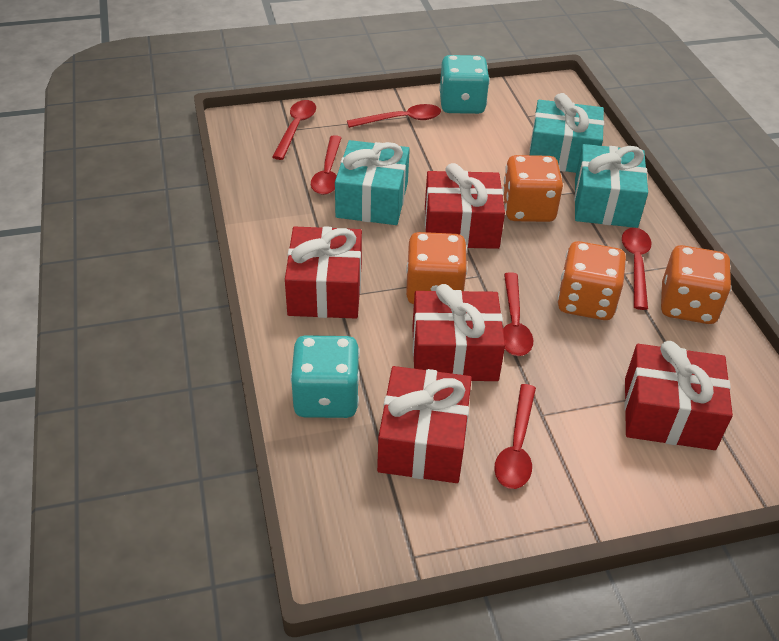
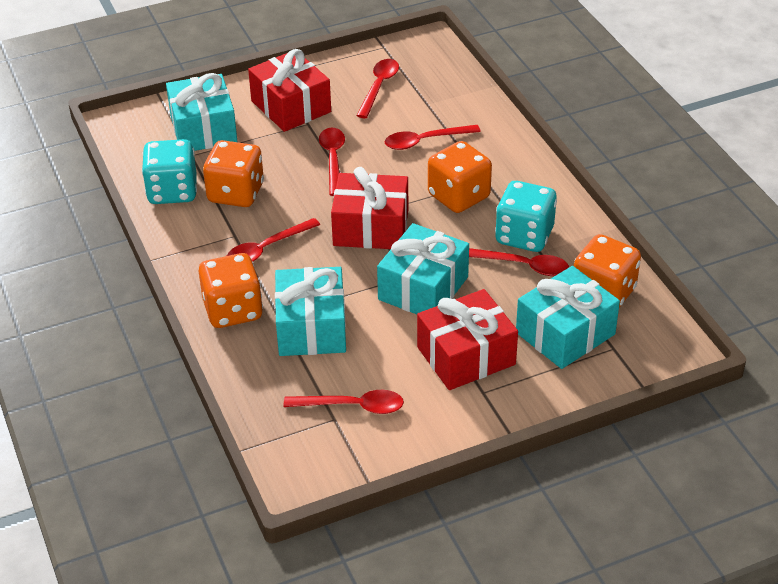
red gift: 5 -> 3
turquoise gift: 3 -> 4

